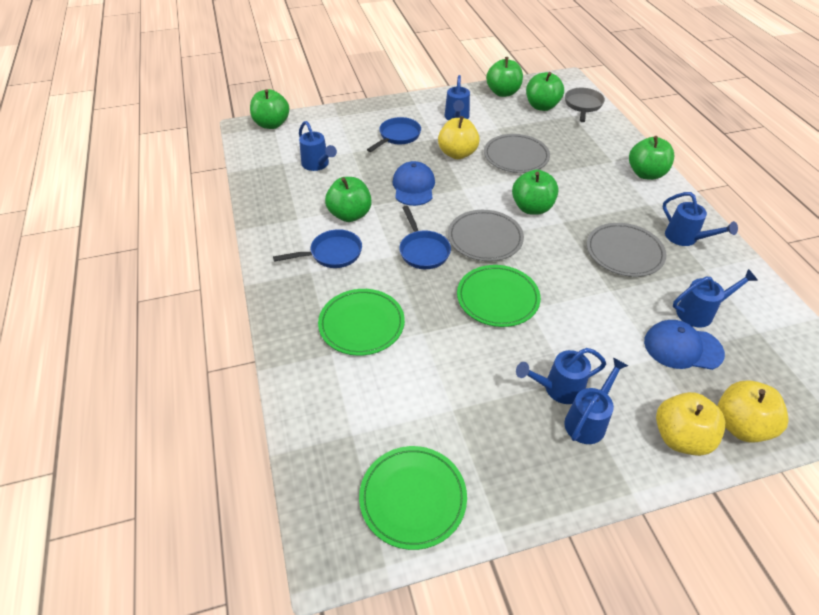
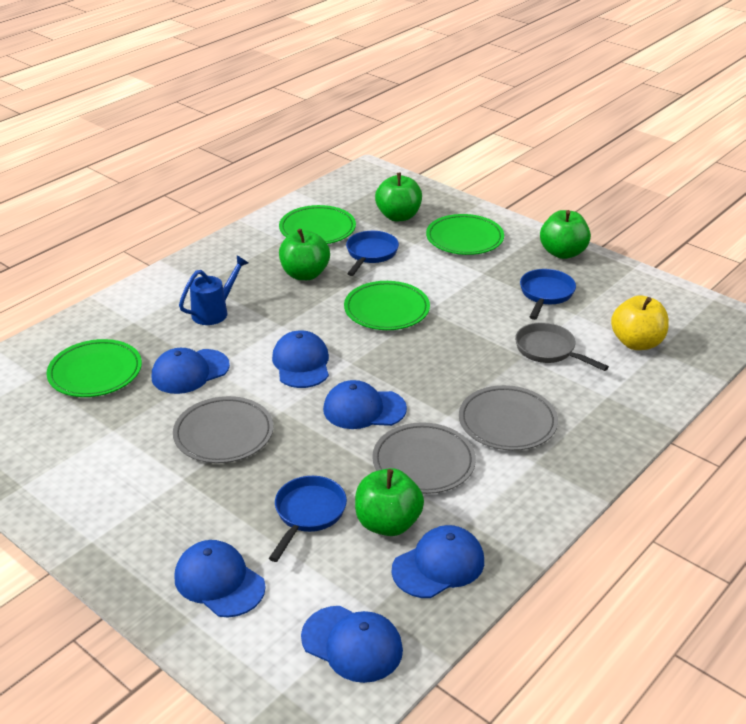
blue cap: 2 -> 6
blue watering can: 6 -> 1
green apple: 6 -> 4
green plate: 3 -> 4
yellow apple: 3 -> 1

